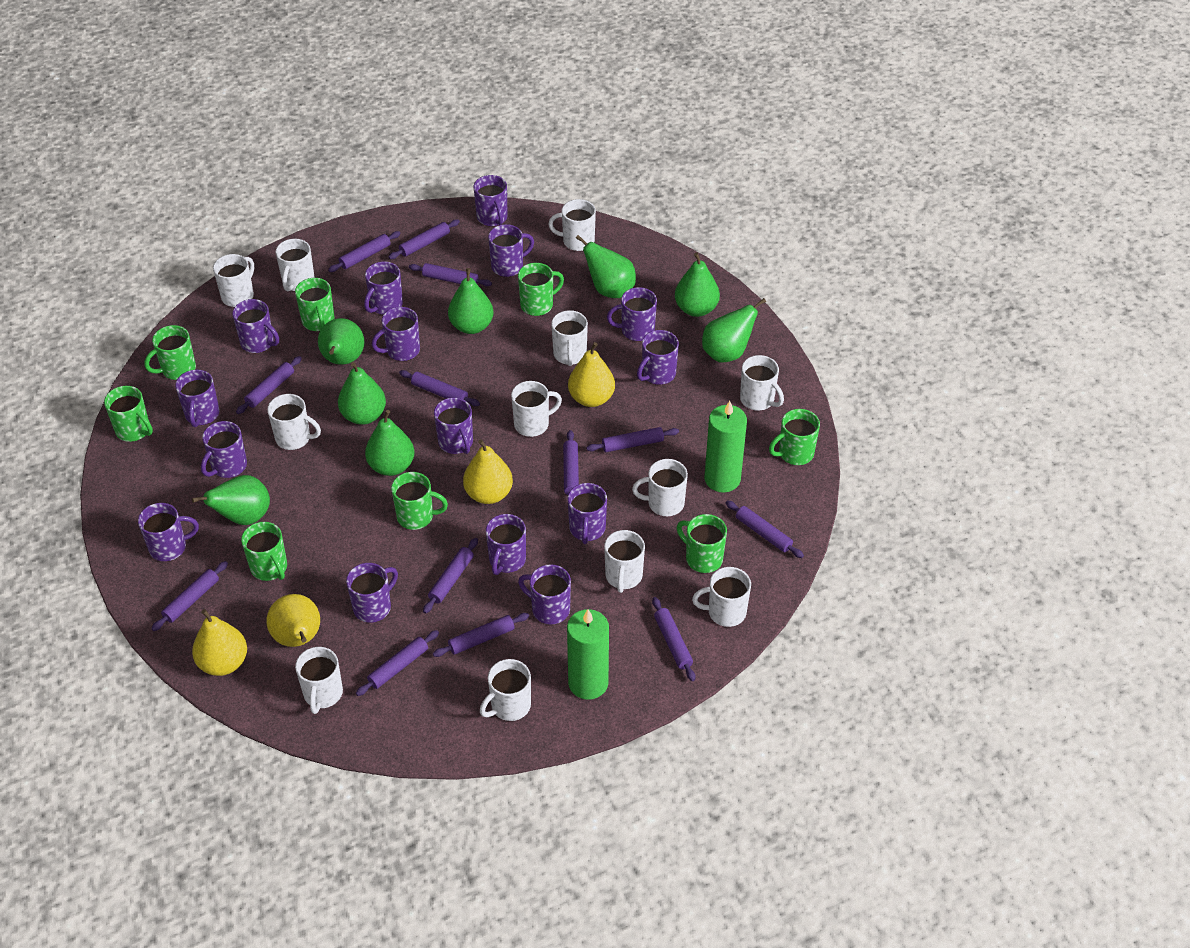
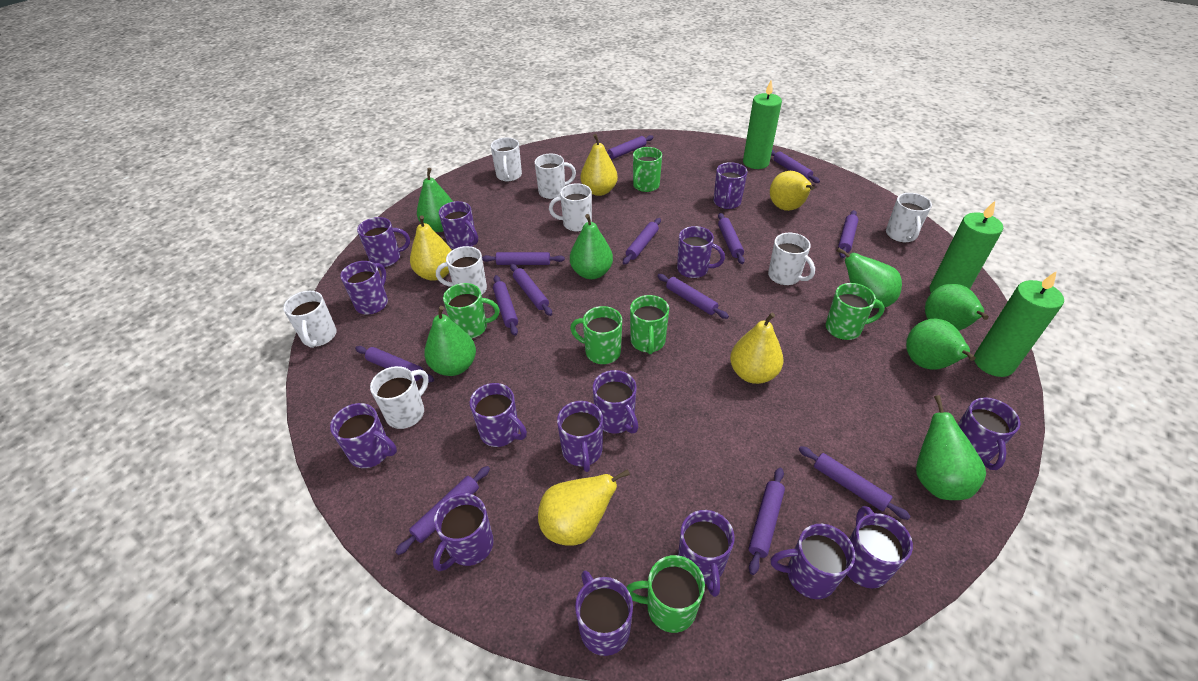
green candle: 2 -> 3
green mug: 8 -> 6
green pear: 8 -> 7
white mug: 12 -> 8
yellow pear: 4 -> 5

